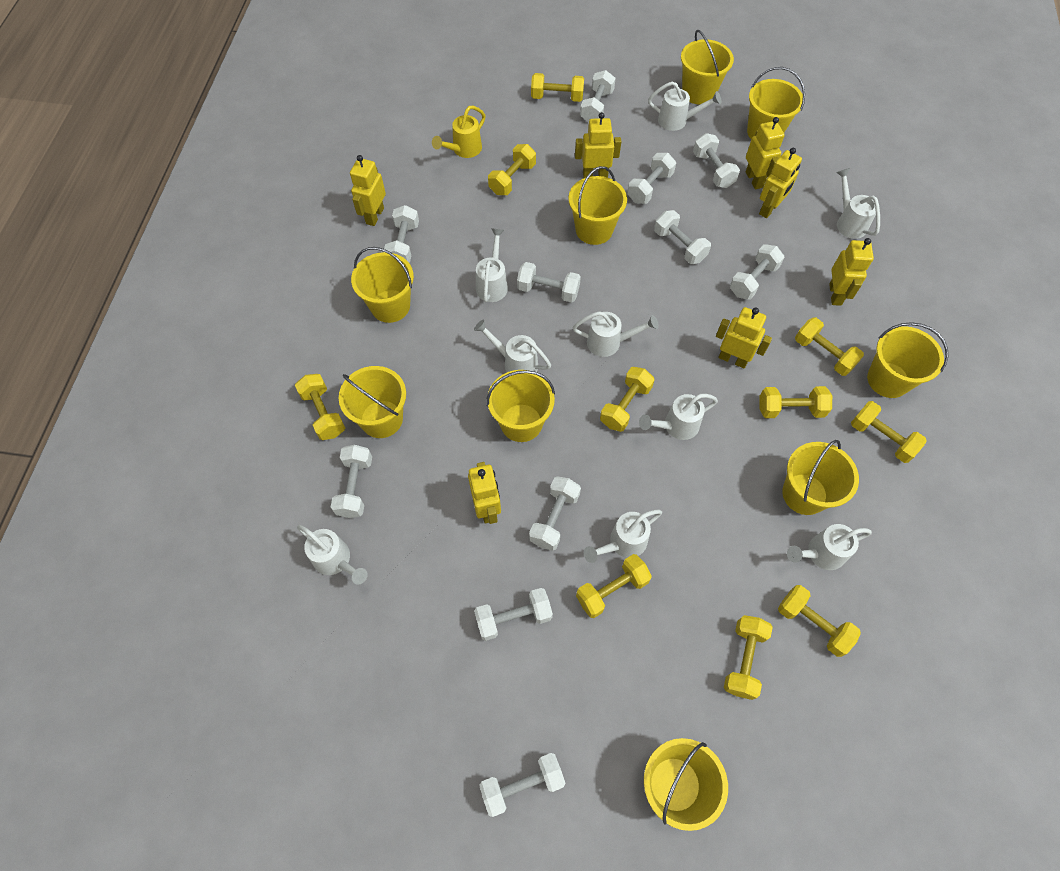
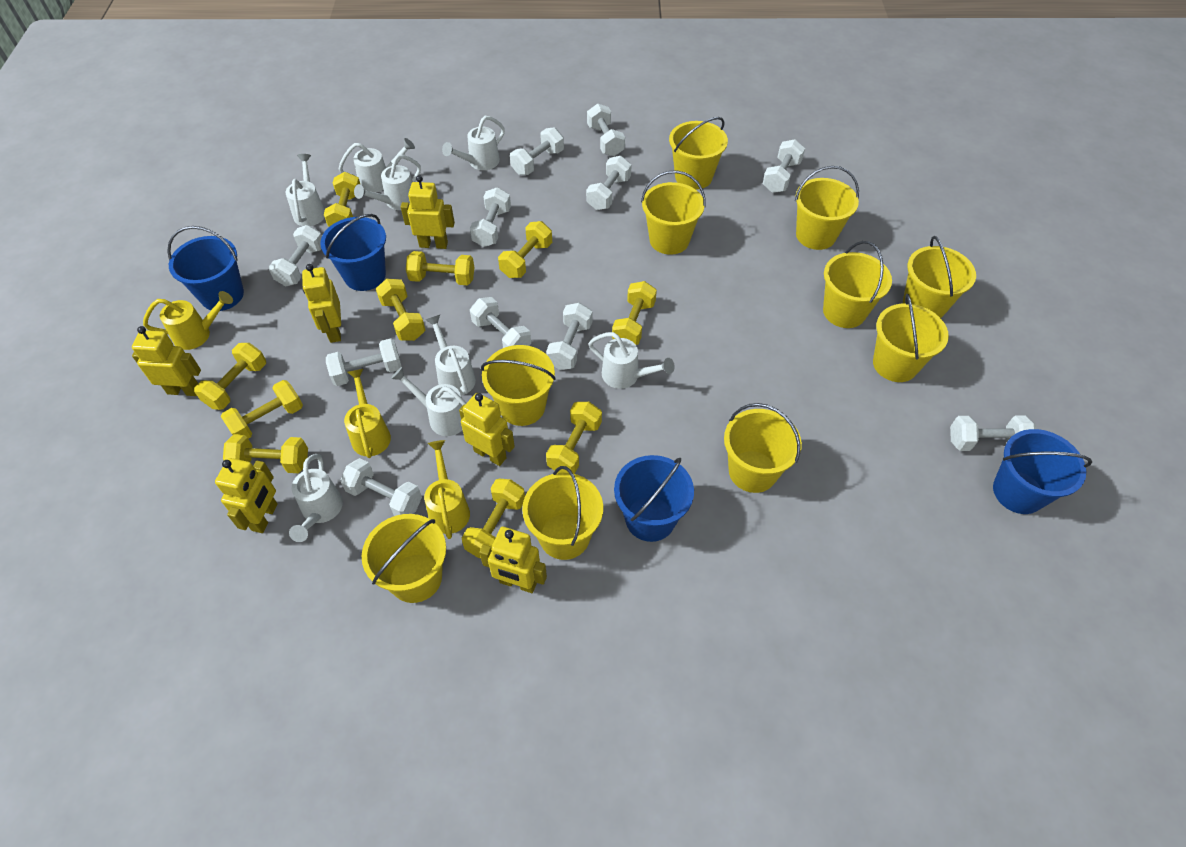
blue bucket: 0 -> 4
white watering can: 9 -> 8
yellow bucket: 9 -> 10
yellow robot: 7 -> 6
yellow watering can: 1 -> 3

